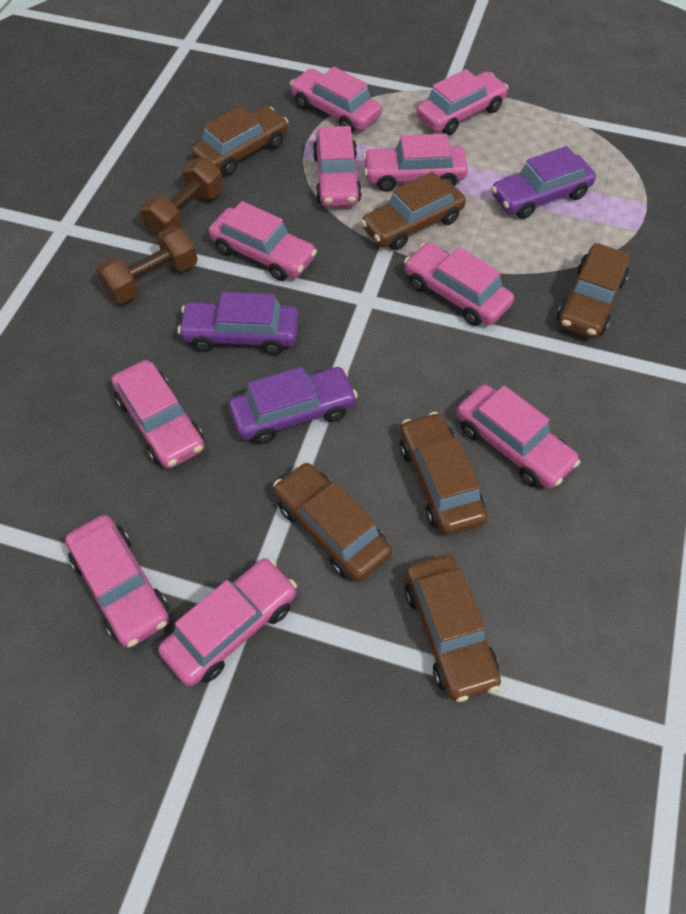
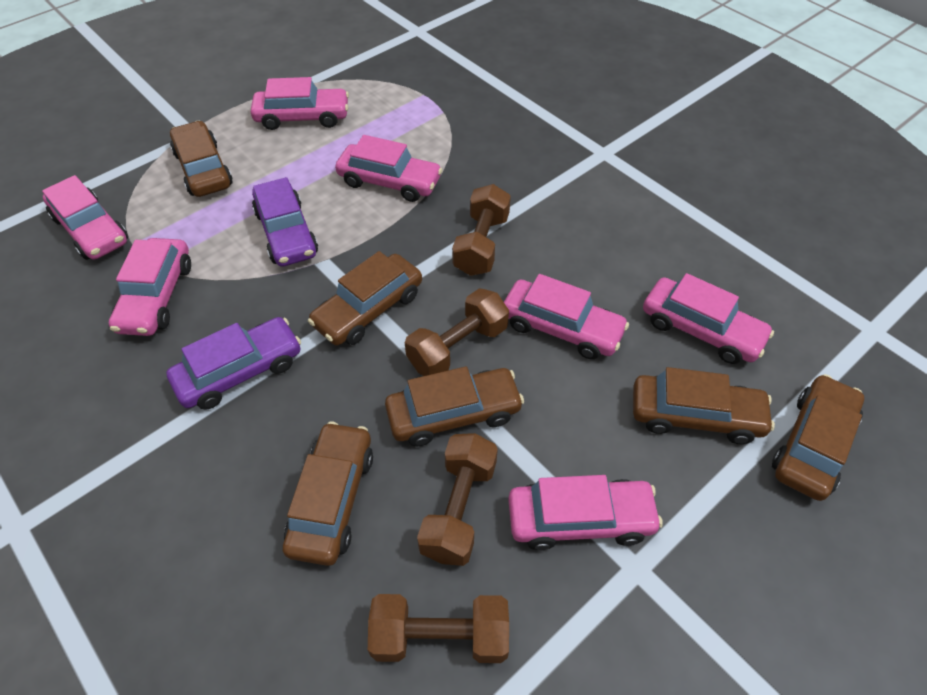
brown dumbbell: 2 -> 4
pink car: 10 -> 7
purple car: 3 -> 2

